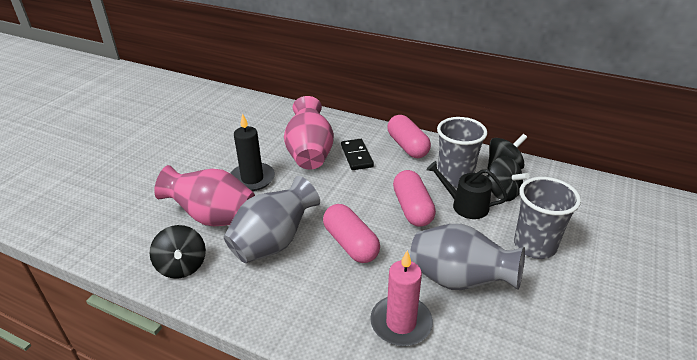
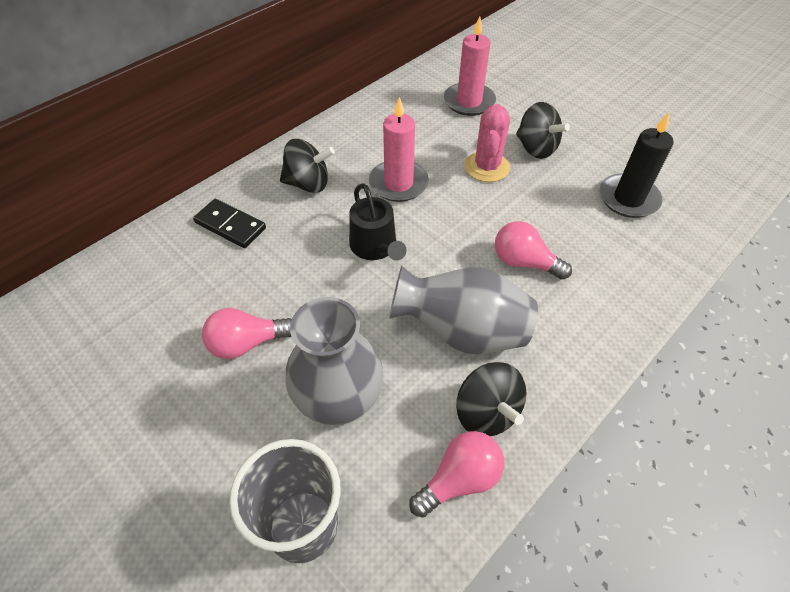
grey cup: 2 -> 1
pink cactus: 0 -> 1
pink candle: 1 -> 2
pink capsule: 3 -> 0
pink light bulb: 0 -> 3
pink vase: 2 -> 0

